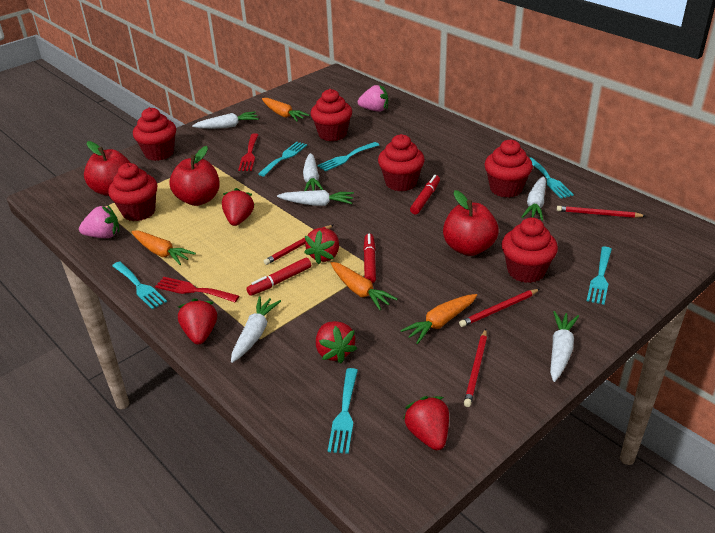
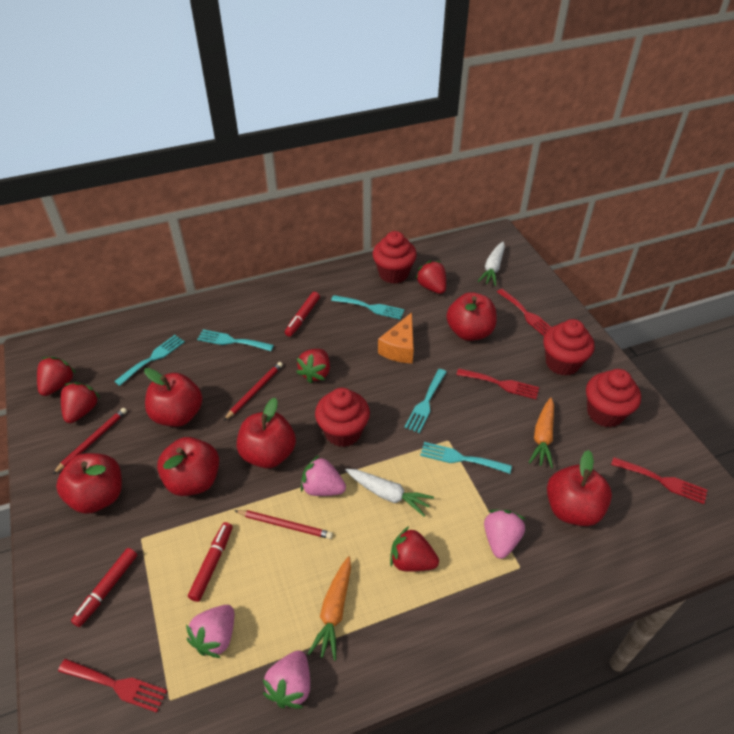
orange carrot: 4 -> 2
orange cheese: 0 -> 1
pink strawberry: 2 -> 4
red apple: 3 -> 6
red cupcake: 6 -> 4
red fork: 2 -> 4
red pencil: 4 -> 3
turquoise fork: 6 -> 5
white carrot: 6 -> 2

